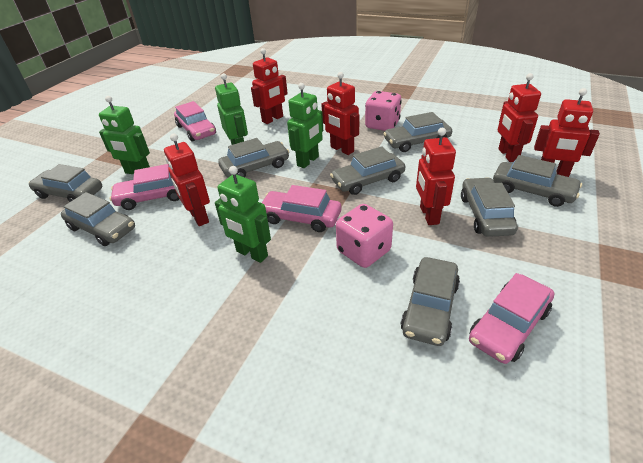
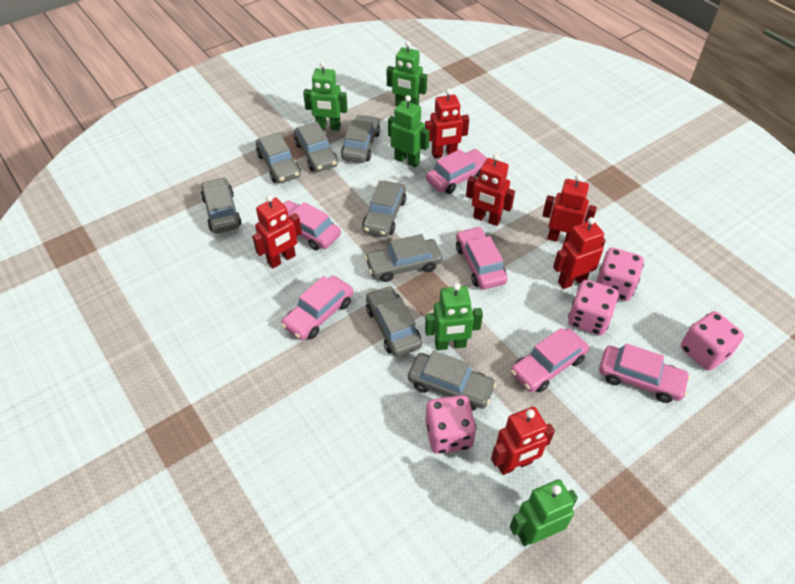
green robot: 4 -> 5
pink car: 4 -> 6
pink dice: 2 -> 4

